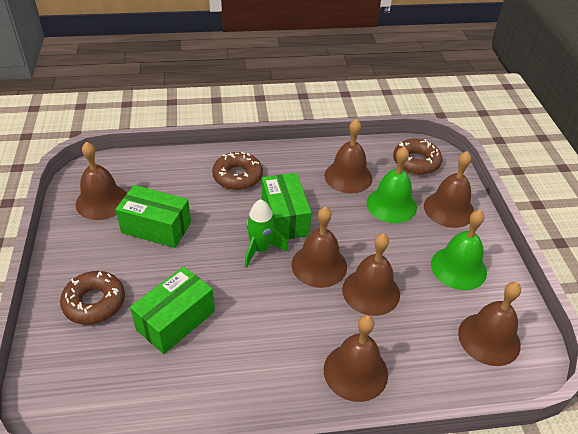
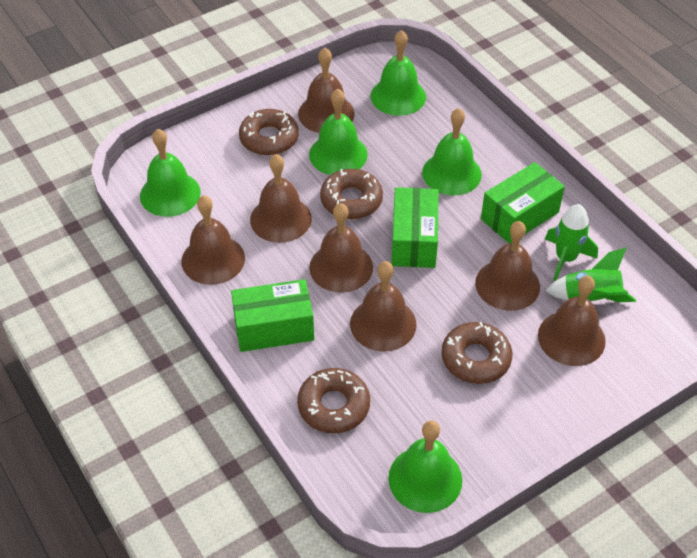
brown donut: 3 -> 4
green bell: 2 -> 5
green rocket: 1 -> 2

